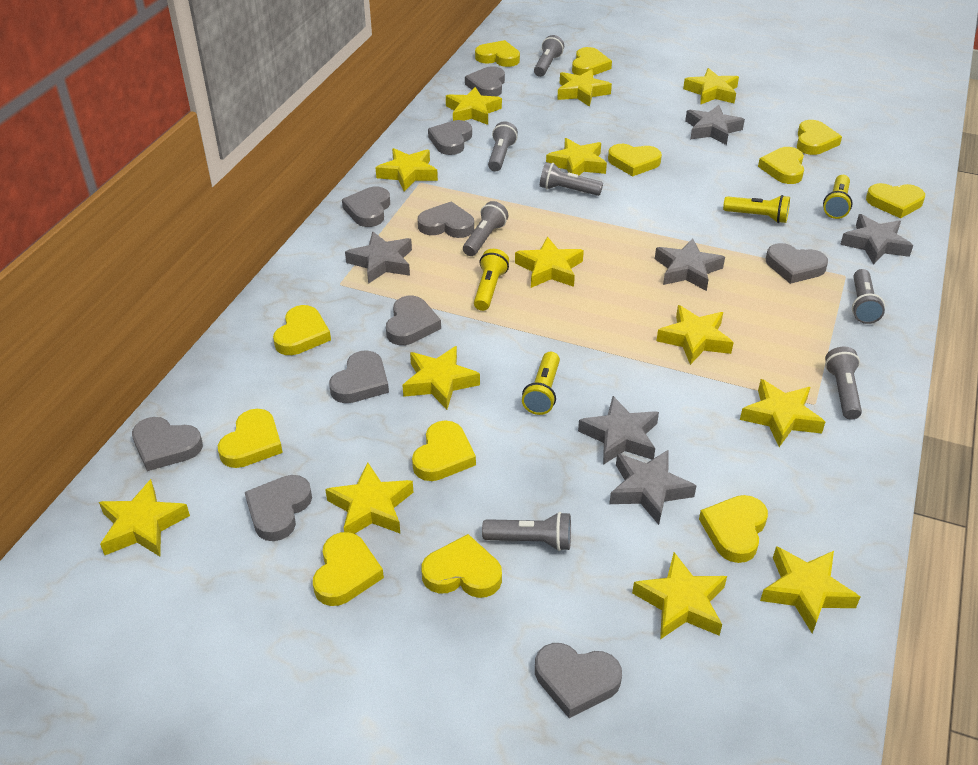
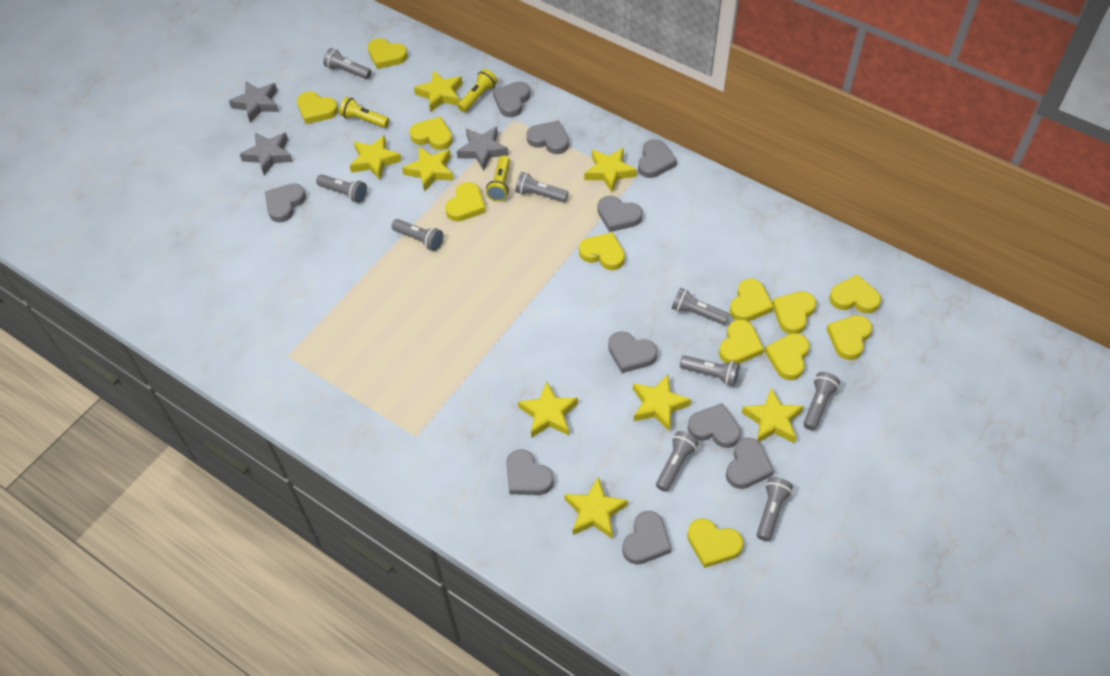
grey flashlight: 7 -> 9
grey star: 6 -> 3
yellow flashlight: 4 -> 3
yellow star: 13 -> 8

